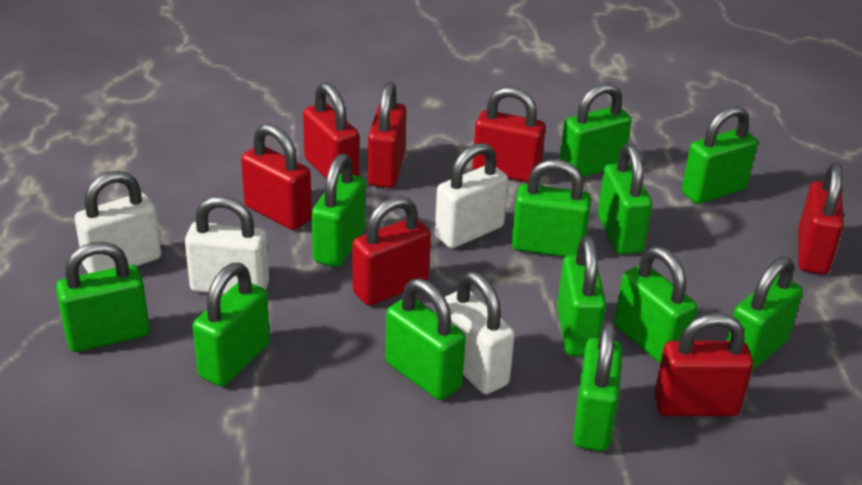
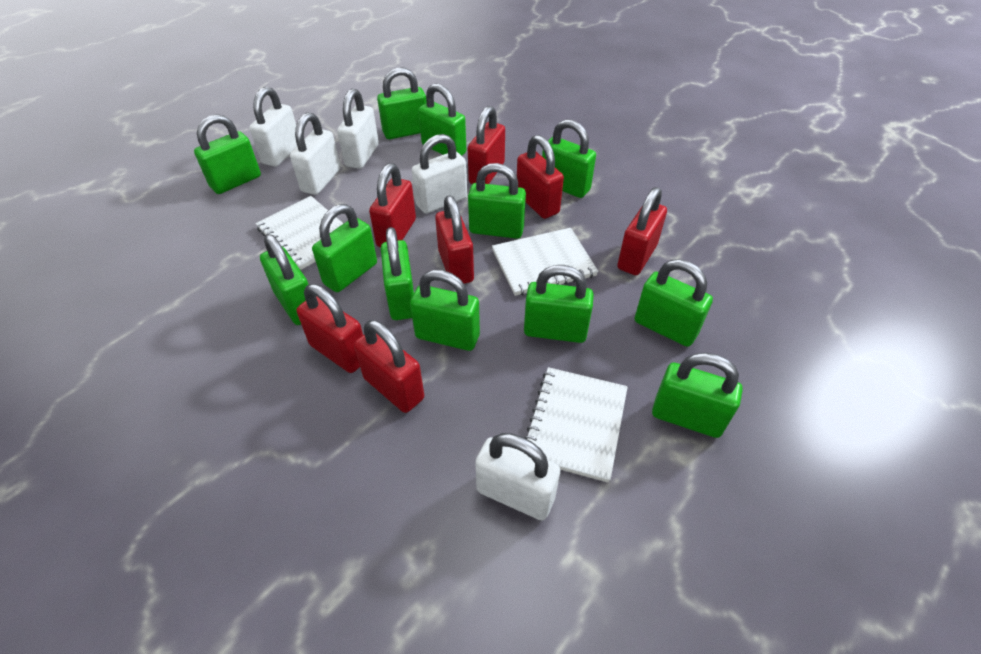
white notebook: 0 -> 3
white padlock: 4 -> 5

